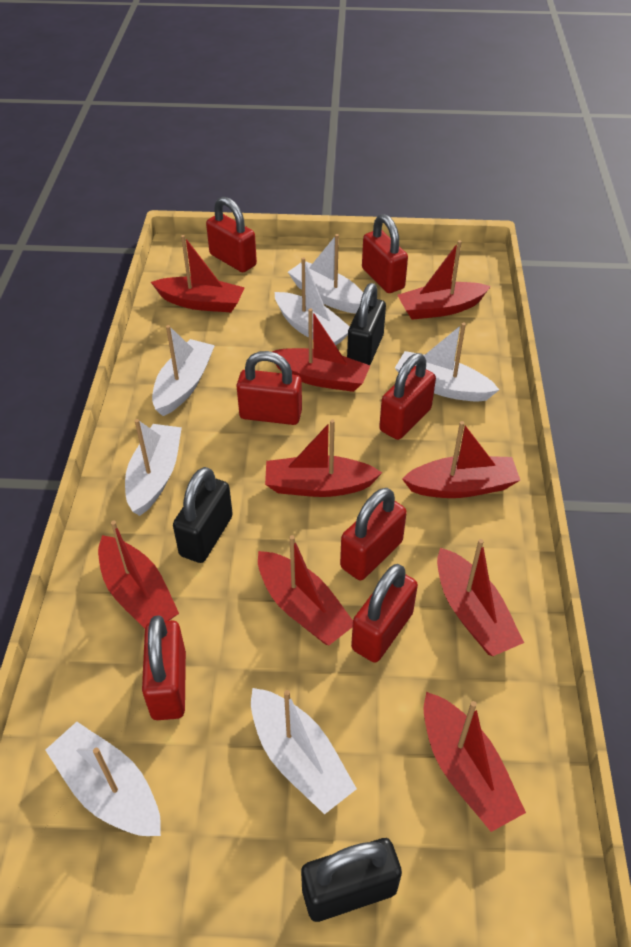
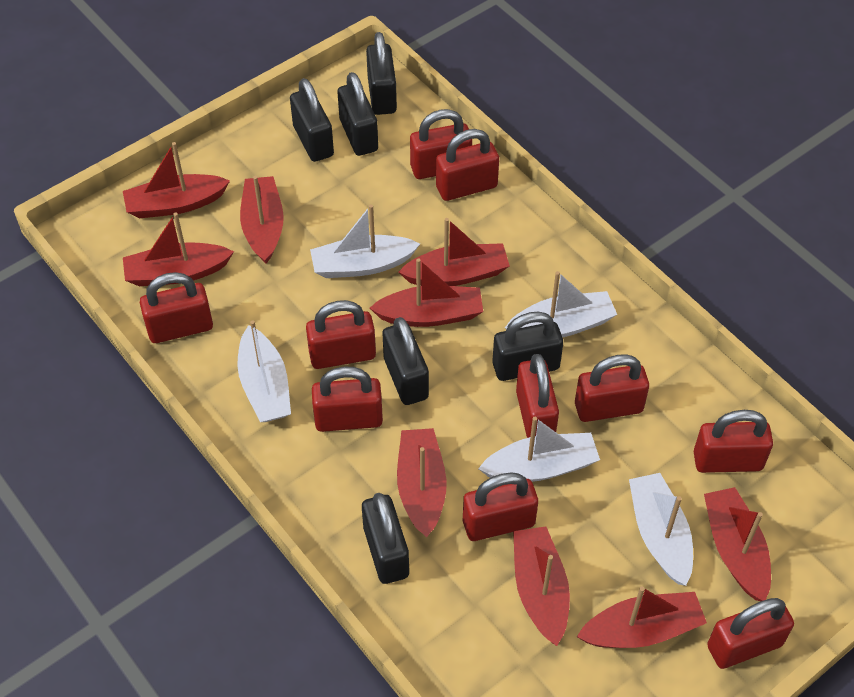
black padlock: 3 -> 6
red padlock: 7 -> 10
white boat: 7 -> 5

